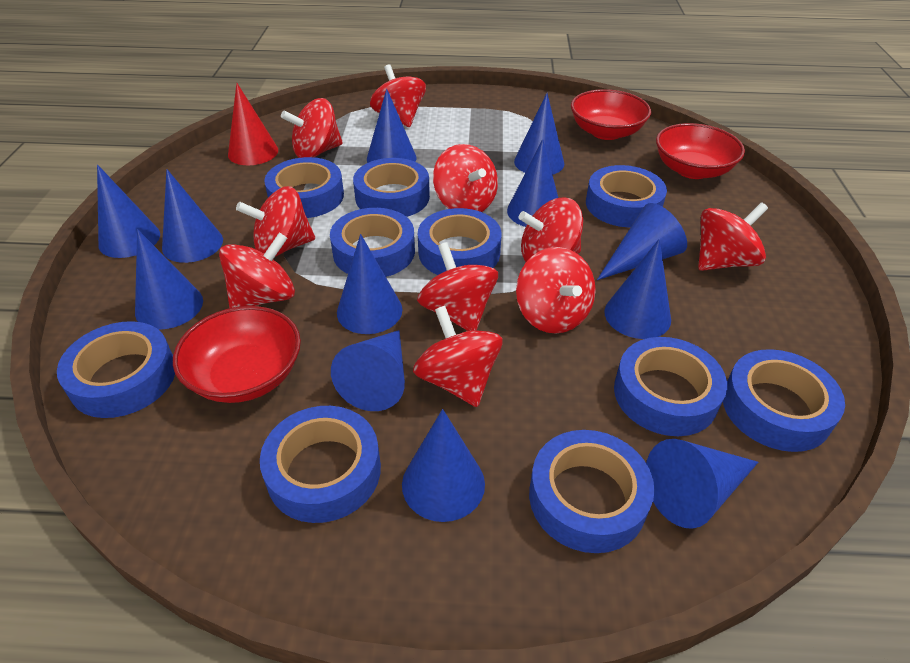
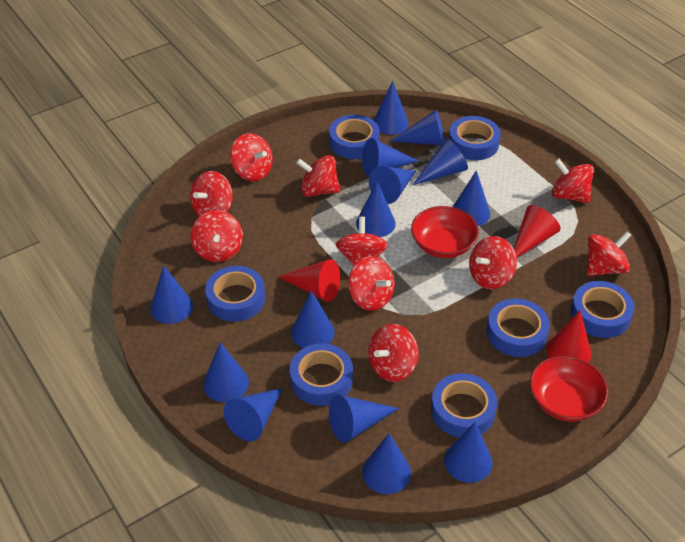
blue cone: 12 -> 14
blue tape: 10 -> 7
red bowl: 3 -> 2
red cone: 1 -> 3

